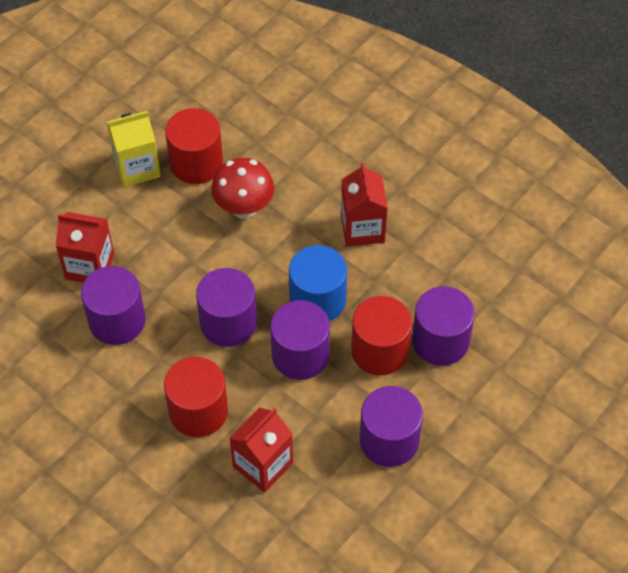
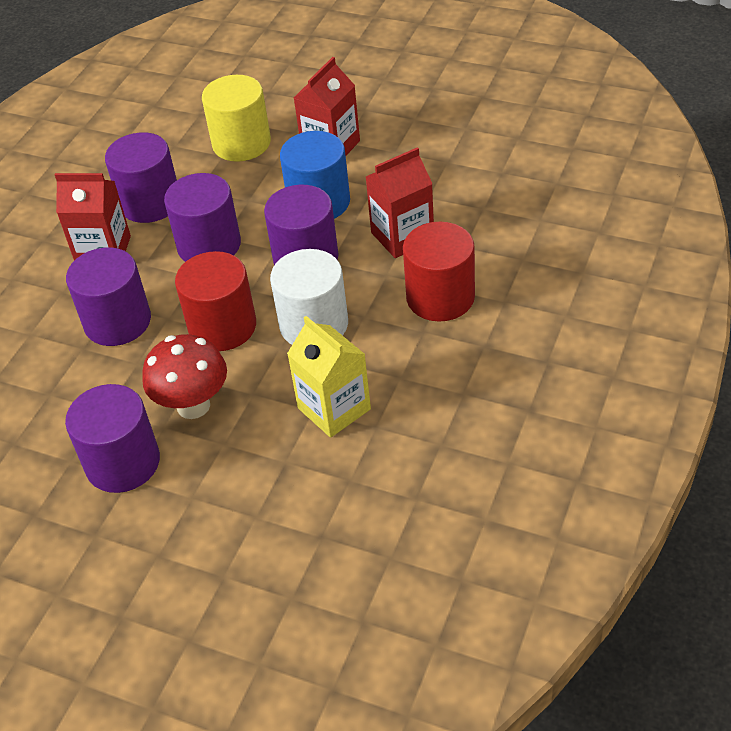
red cylinder: 3 -> 2
white cylinder: 0 -> 1
yellow cylinder: 0 -> 1

